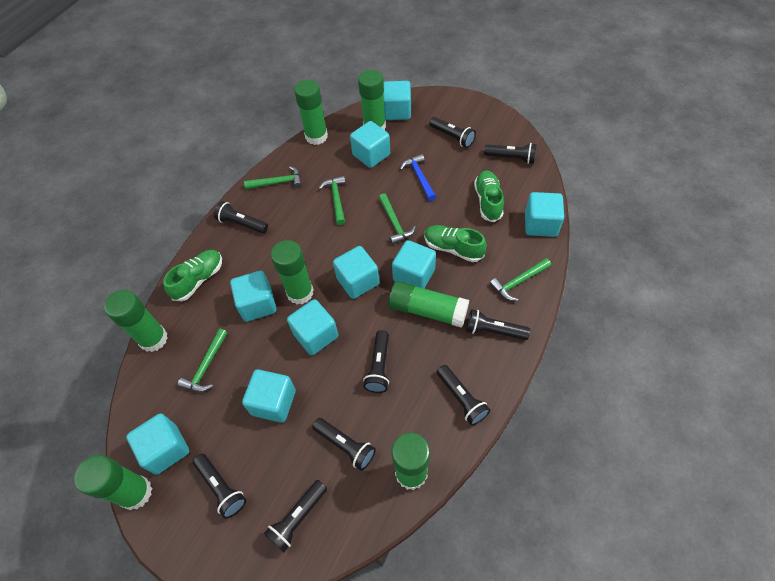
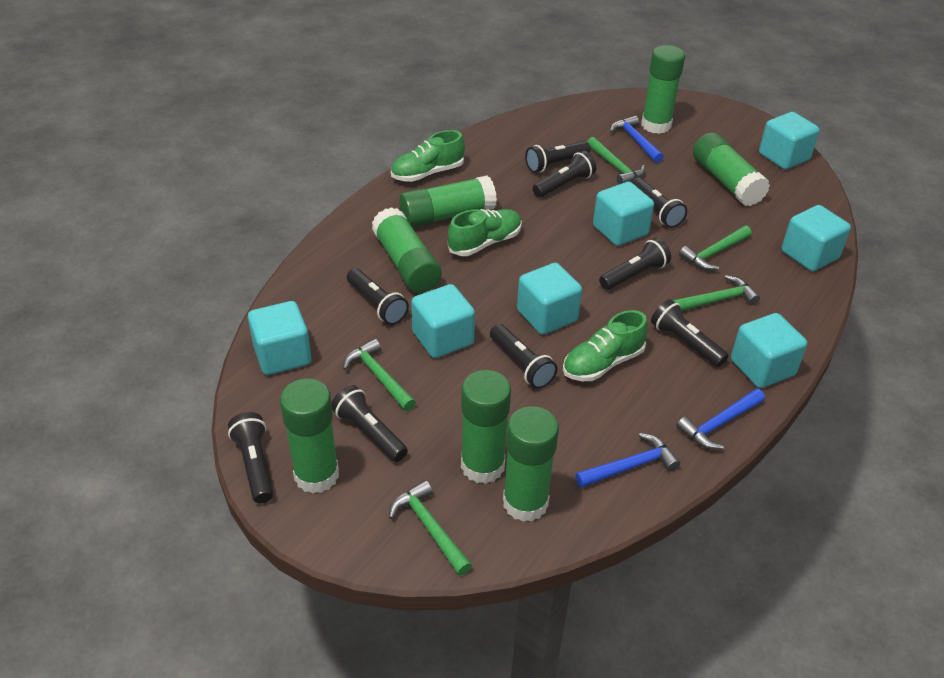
blue hammer: 1 -> 3
turquoise cube: 9 -> 7

